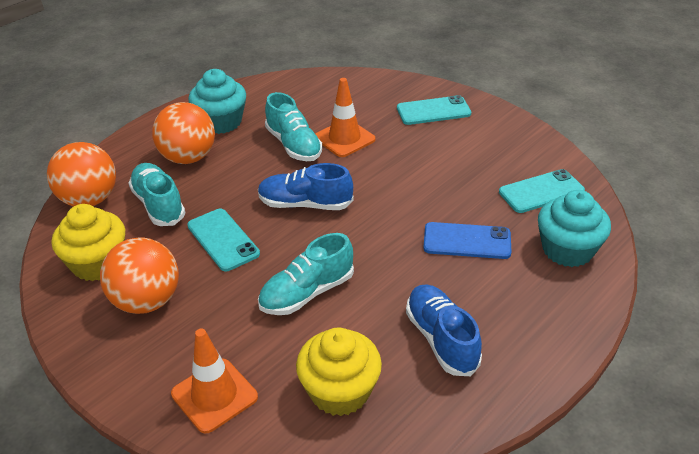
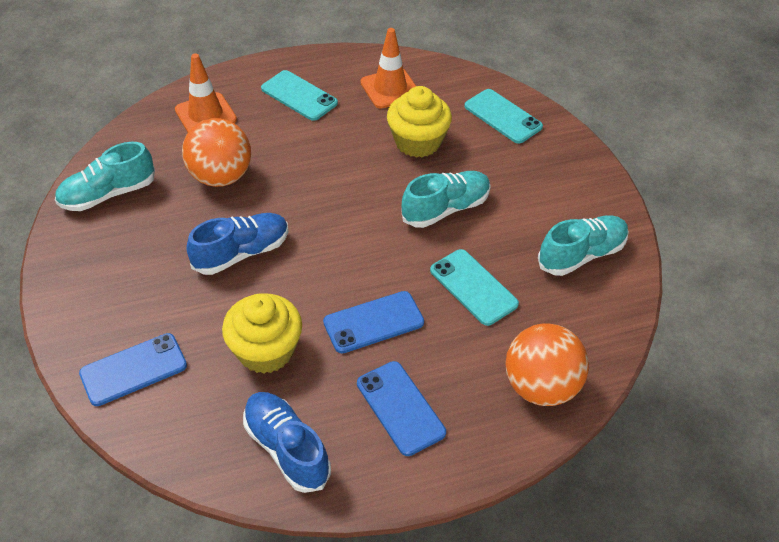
blue phone: 1 -> 3
orange ball: 3 -> 2
turquoise cupcake: 2 -> 0

